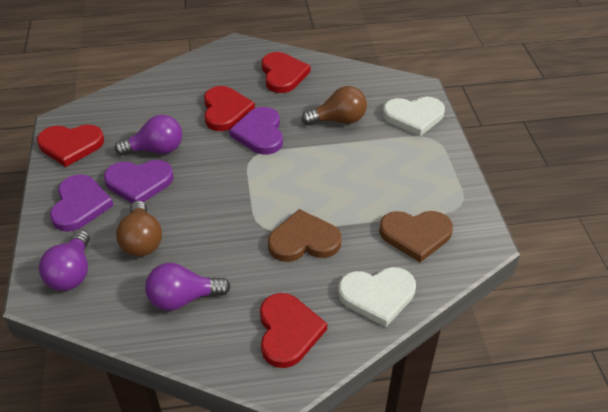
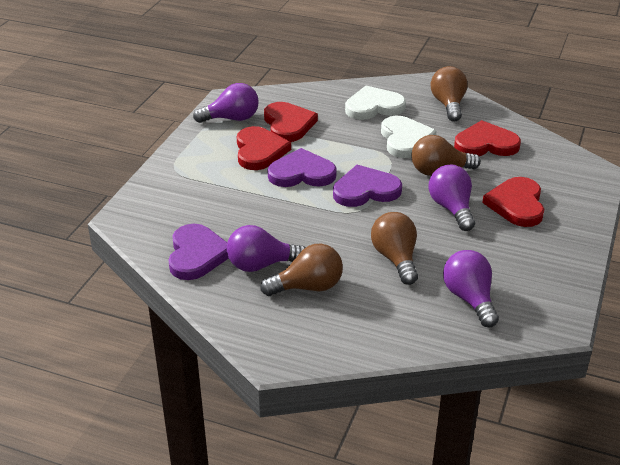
brown heart: 2 -> 0
brown light bulb: 2 -> 4
purple light bulb: 3 -> 4

